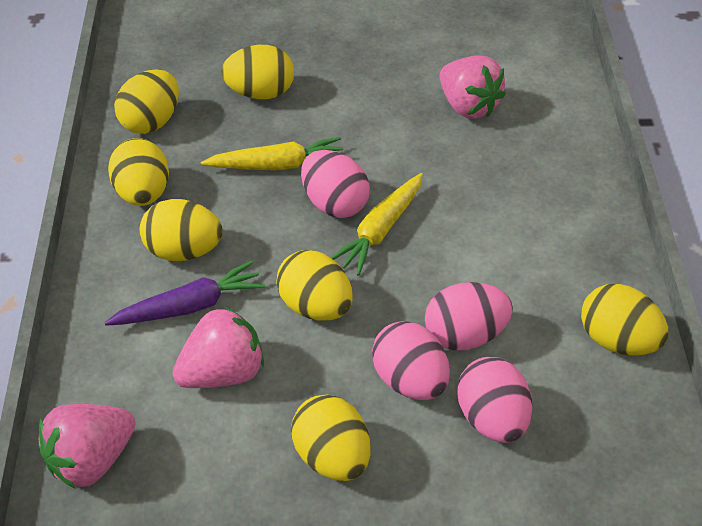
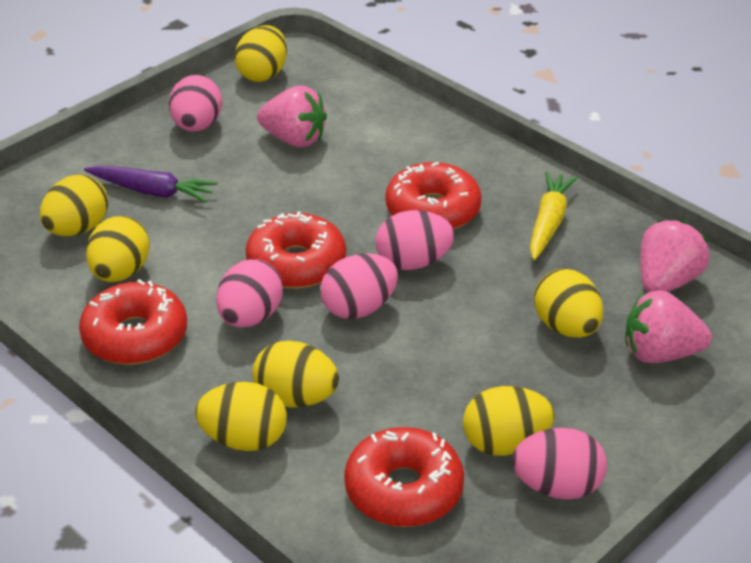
pink egg: 4 -> 5
red donut: 0 -> 4
yellow carrot: 2 -> 1

